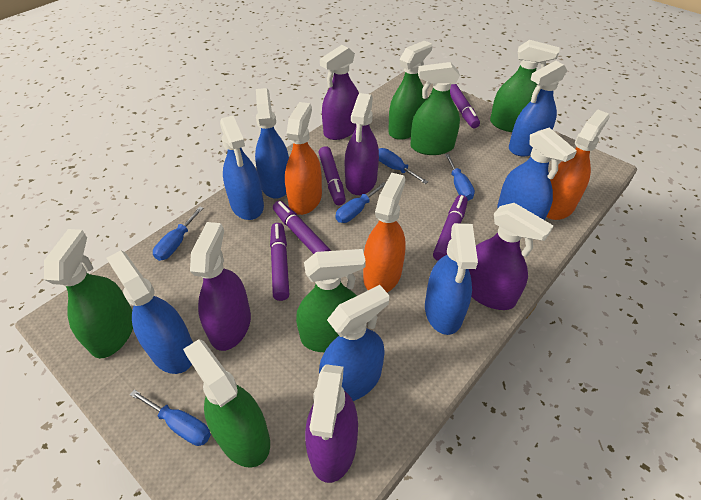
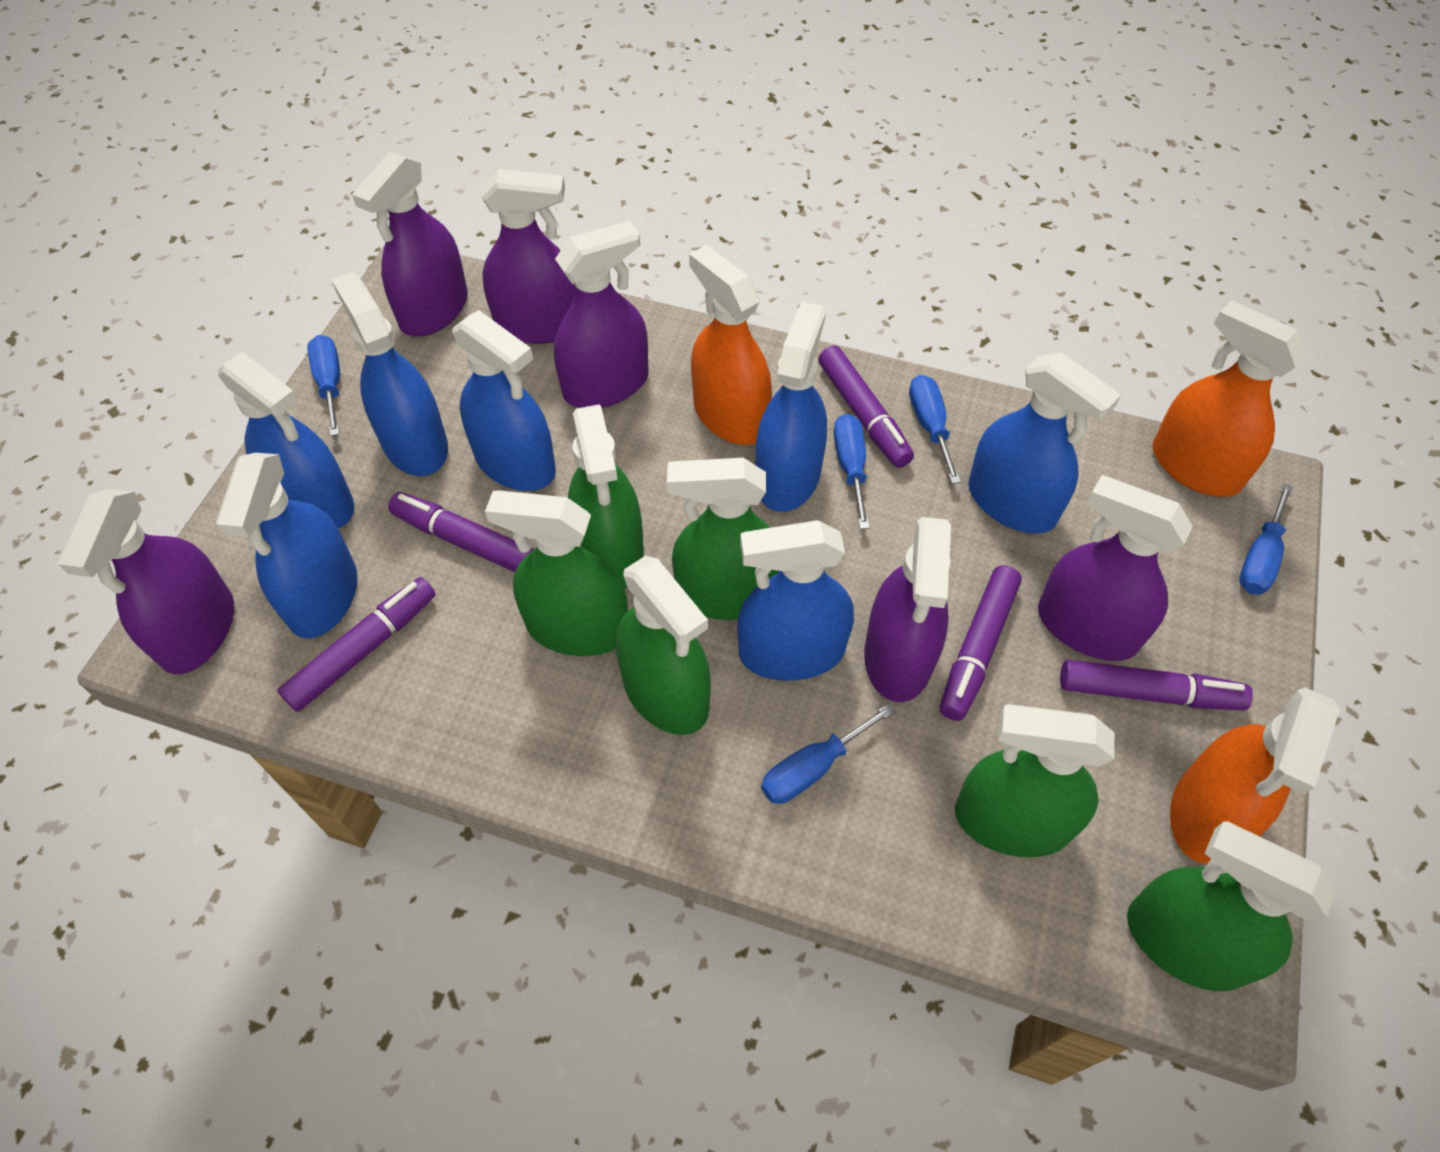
purple spray bottle: 5 -> 6

